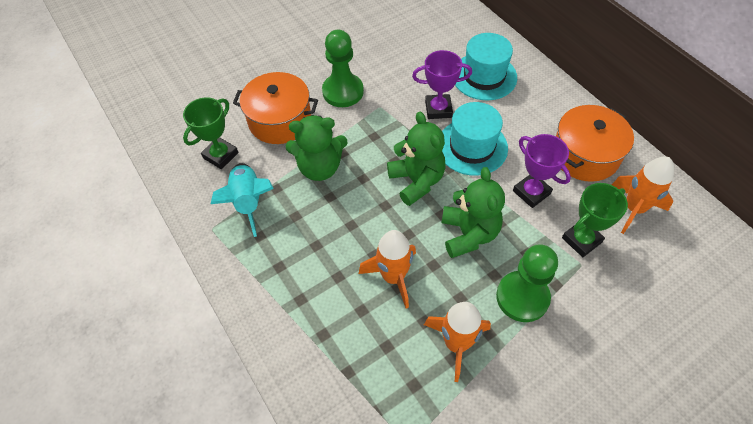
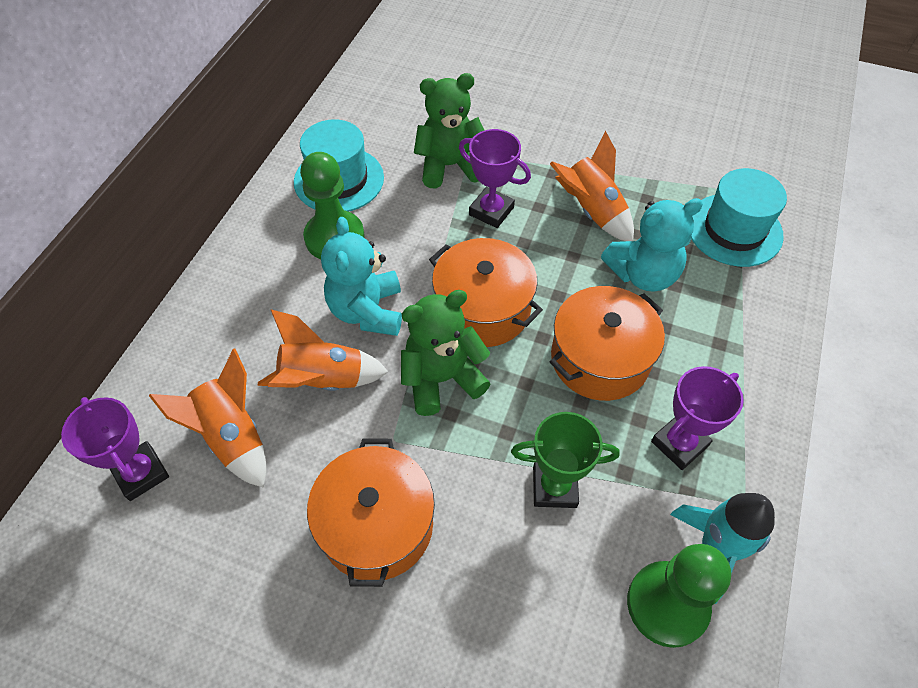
green teddy bear: 3 -> 2
green trophy: 2 -> 1
orange pot: 2 -> 3
purple trophy: 2 -> 3
turquoise teddy bear: 0 -> 2

